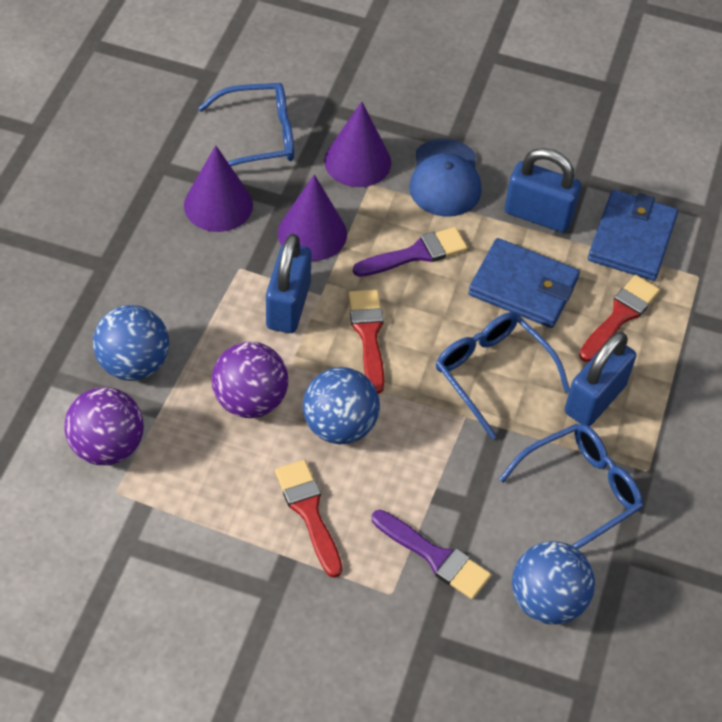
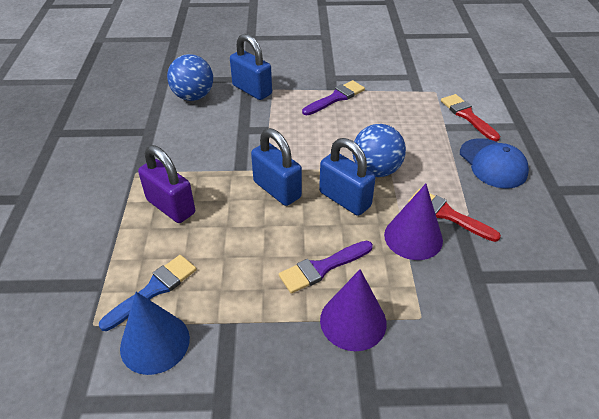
blue ball: 3 -> 2
blue brush: 0 -> 1
blue cone: 0 -> 1
blue glasses: 3 -> 0
blue wallet: 2 -> 0
purple ball: 2 -> 0
purple cone: 3 -> 2
purple padlock: 0 -> 1
red brush: 3 -> 2

